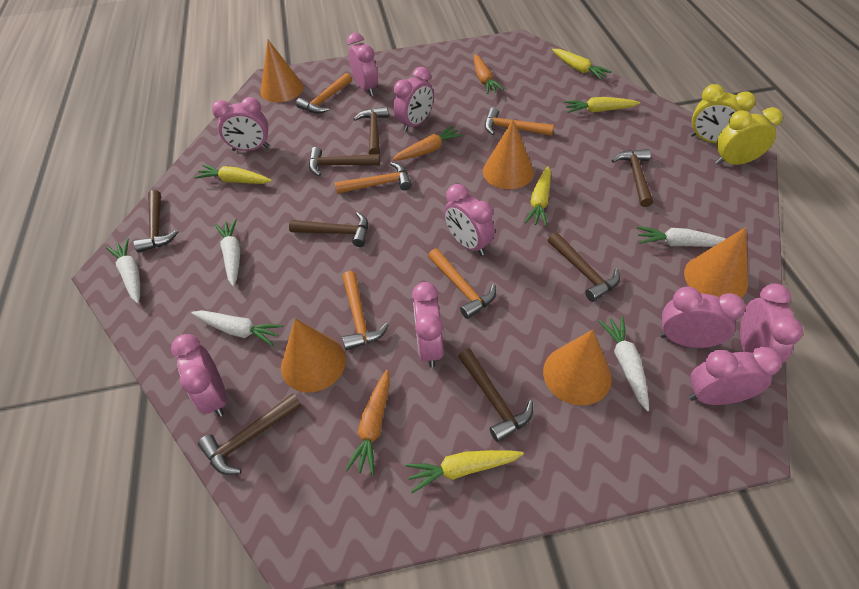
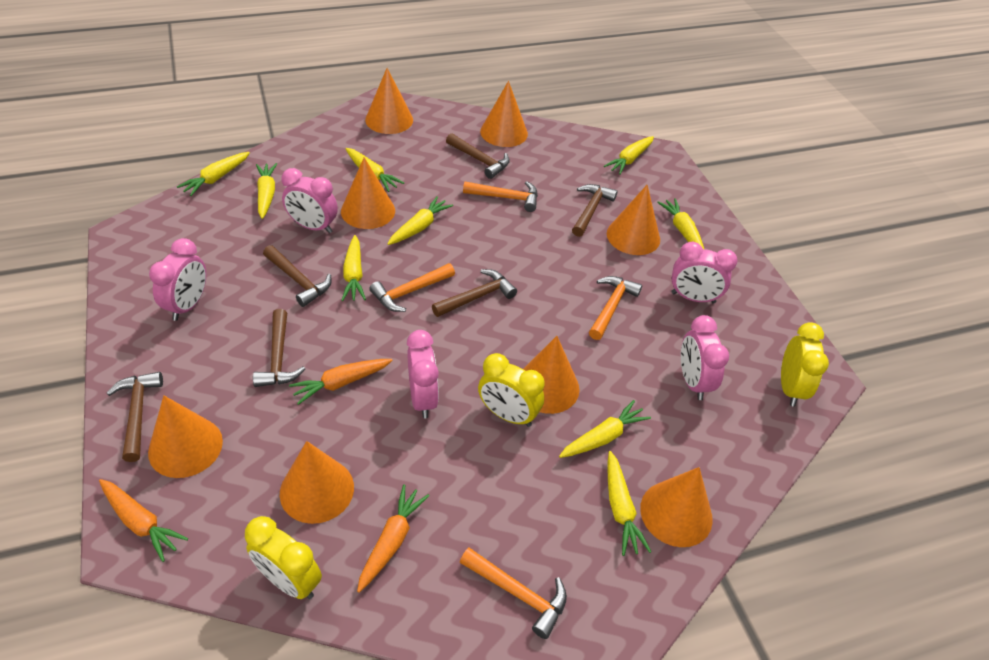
brown hammer: 8 -> 6
orange cone: 5 -> 8
orange hammer: 5 -> 4
pink clock: 9 -> 5
white carrot: 5 -> 0
yellow carrot: 5 -> 9
yellow clock: 2 -> 3

